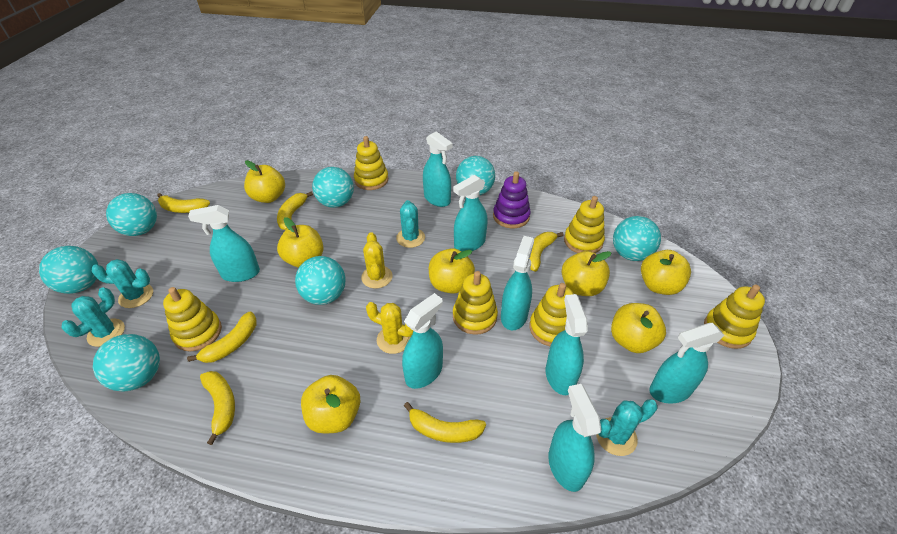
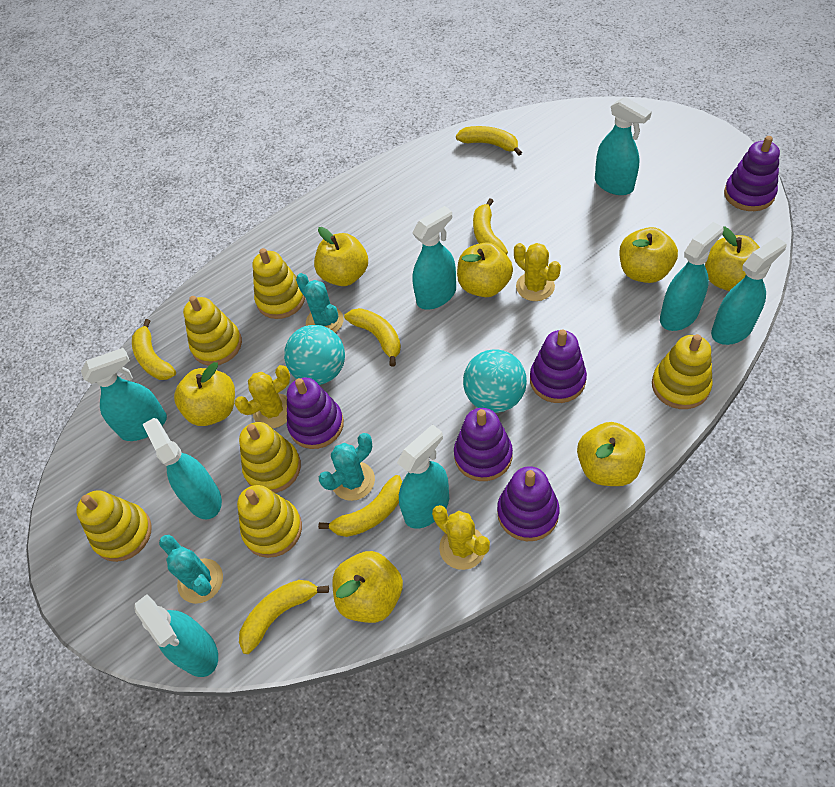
purple stacking toy: 1 -> 5
turquoise ball: 7 -> 2
turquoise cactus: 4 -> 3
yellow cactus: 2 -> 3

